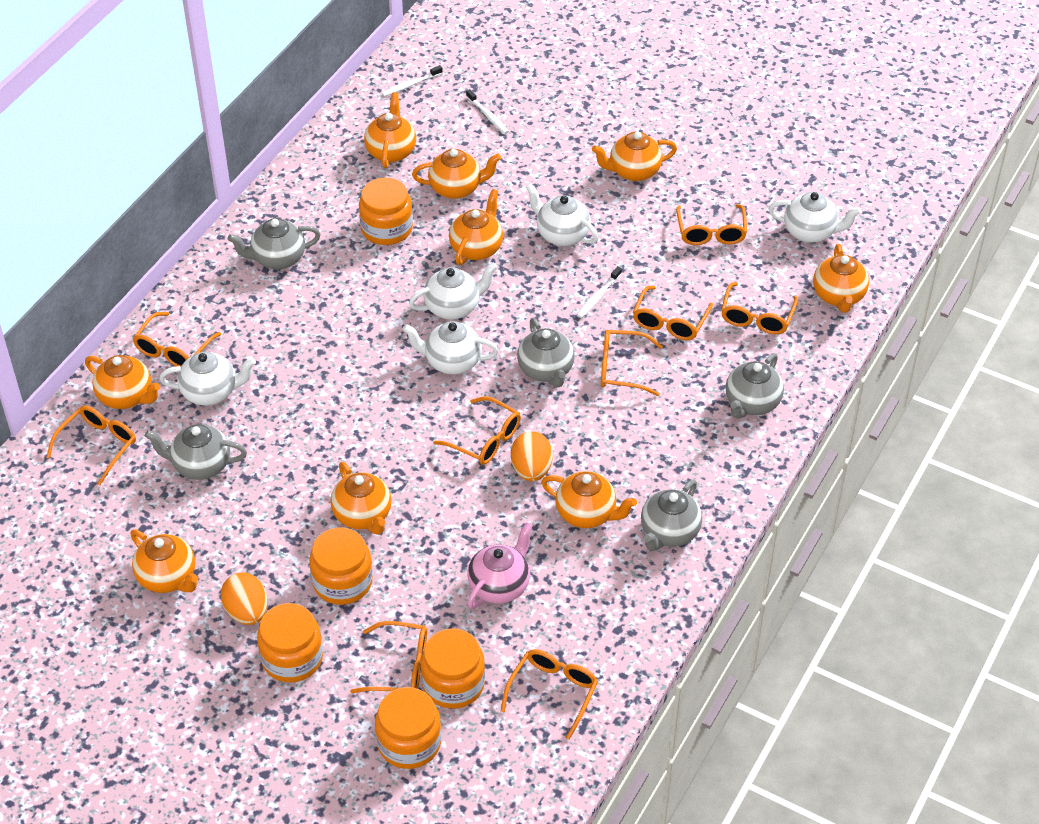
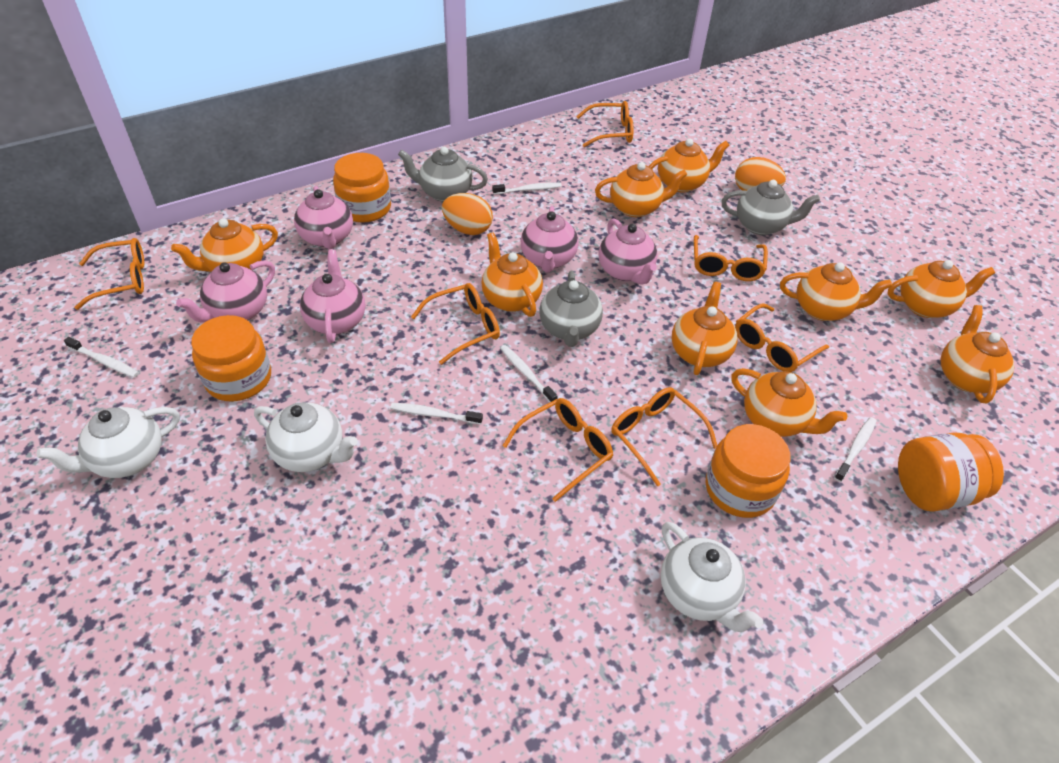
grey teapot: 5 -> 3
orange glasses: 9 -> 7
orange jar: 5 -> 4
pink teapot: 1 -> 5
white teapot: 5 -> 3
white toothbrush: 3 -> 5

